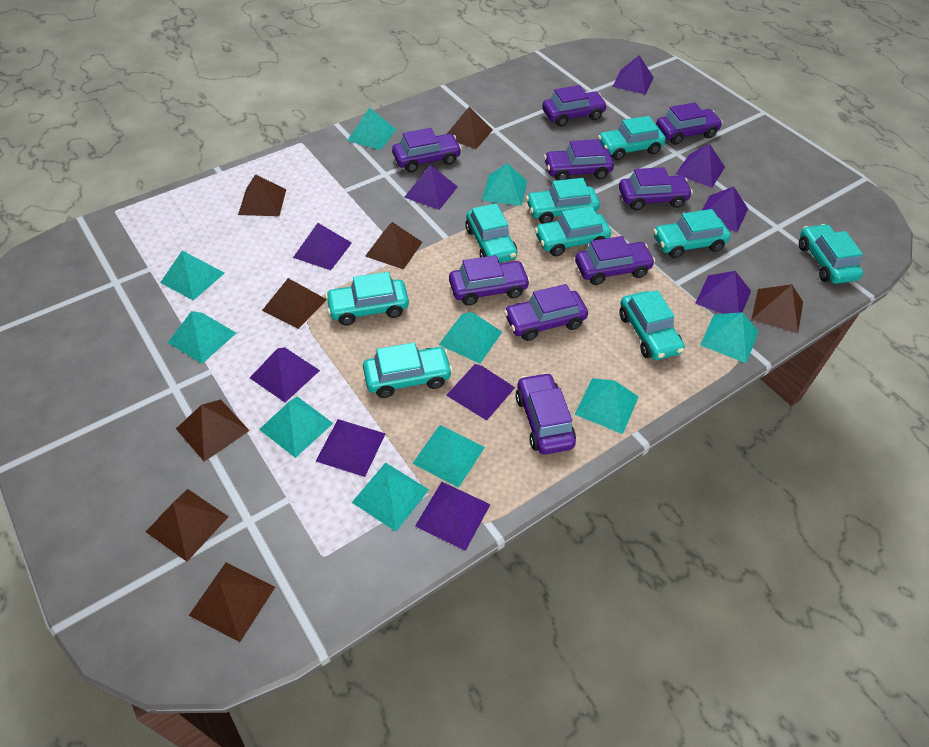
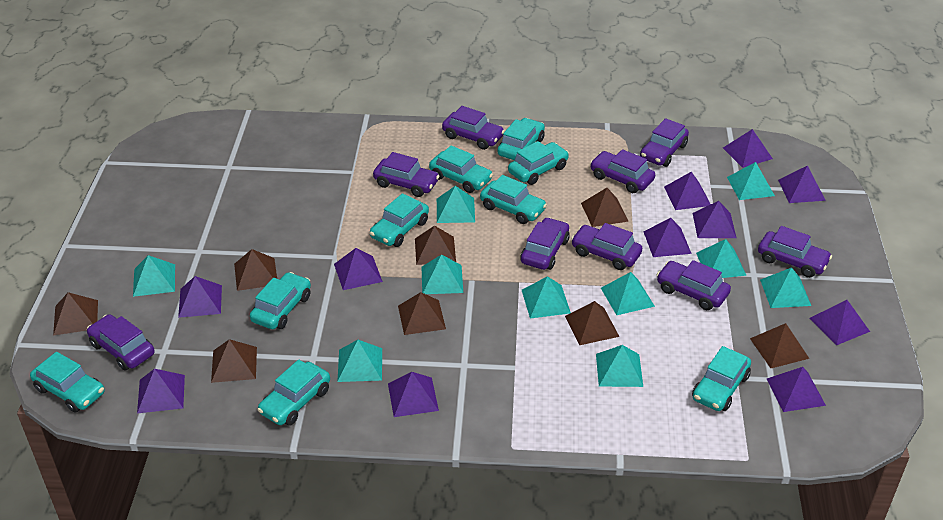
purple pyramid: 10 -> 11

